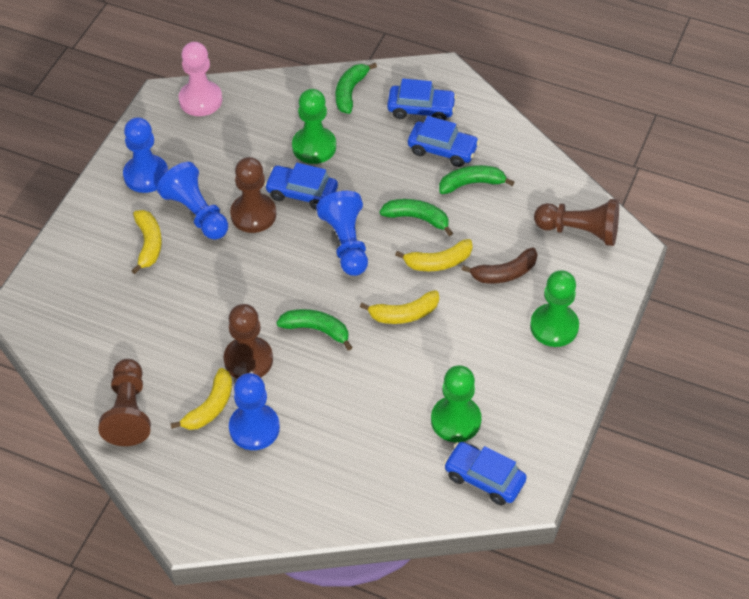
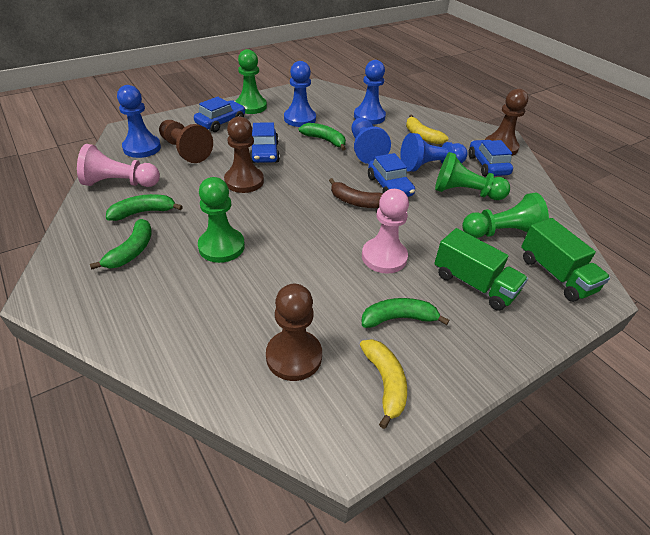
blue pawn: 4 -> 5
green pawn: 3 -> 4
green truck: 0 -> 2
pink pawn: 1 -> 2
yellow banana: 4 -> 2

